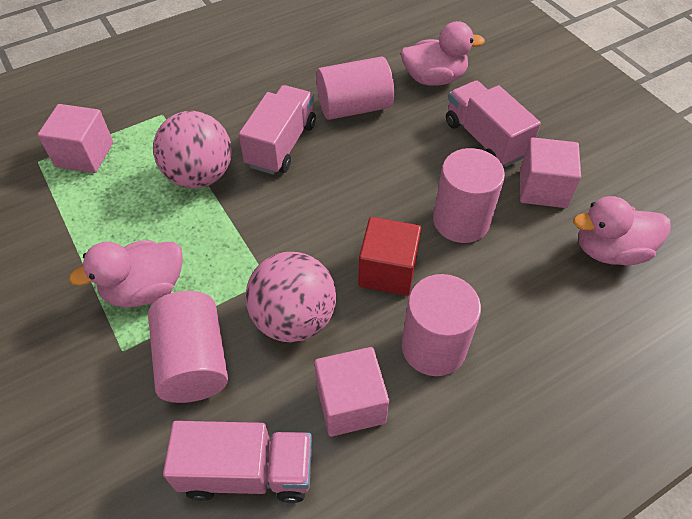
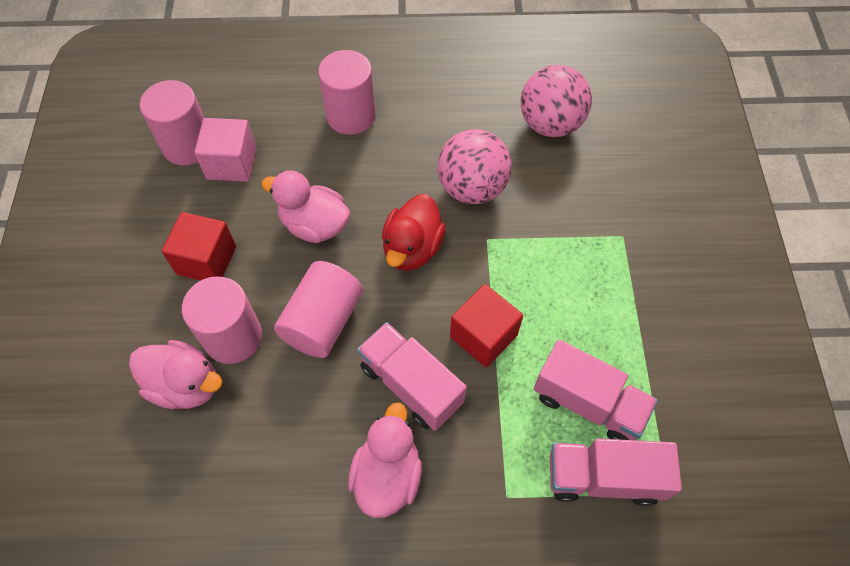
pink cube: 3 -> 1
red cube: 1 -> 2
red duck: 0 -> 1

